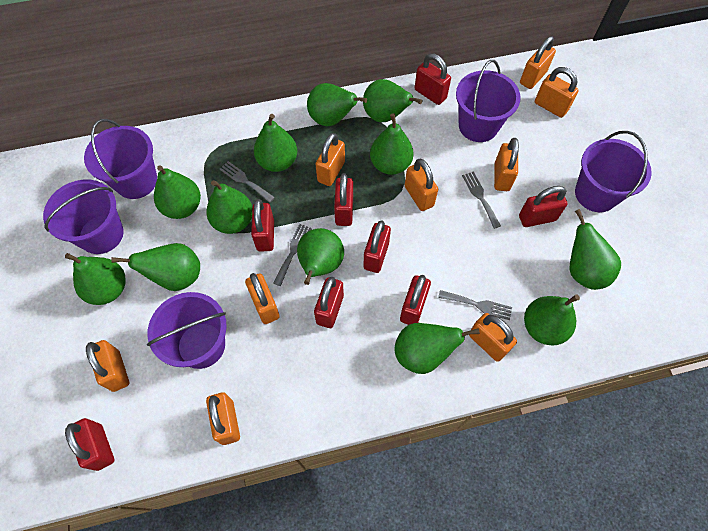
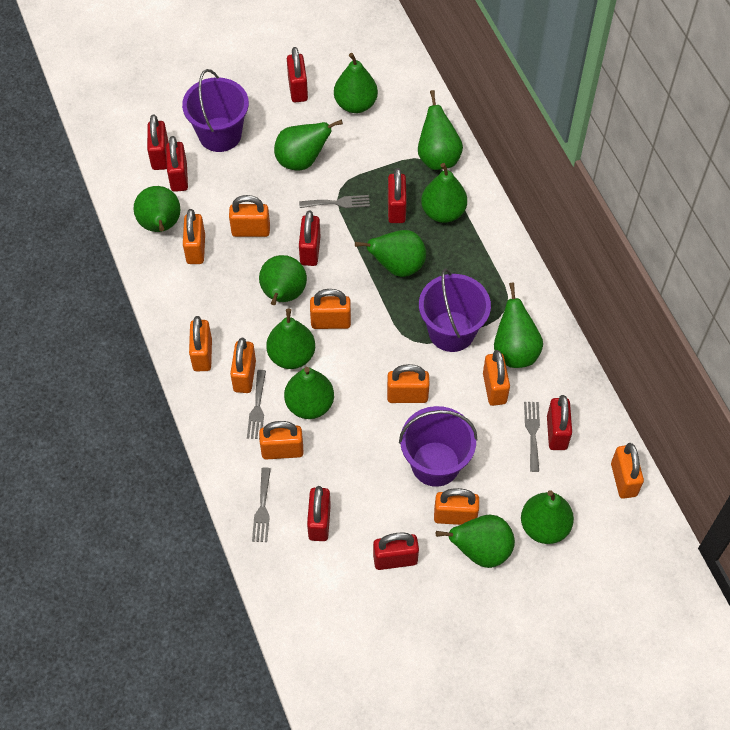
orange padlock: 9 -> 10
purple bucket: 5 -> 3

